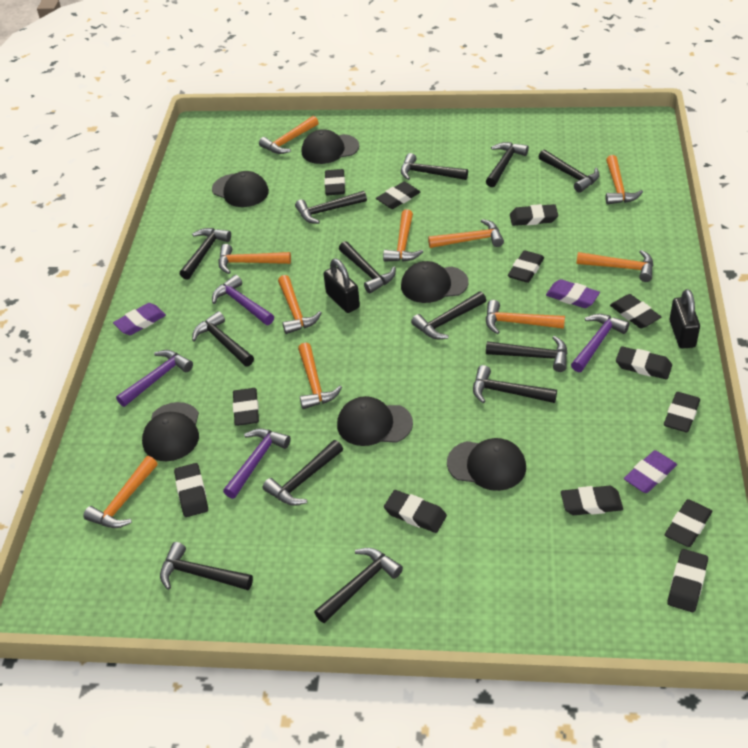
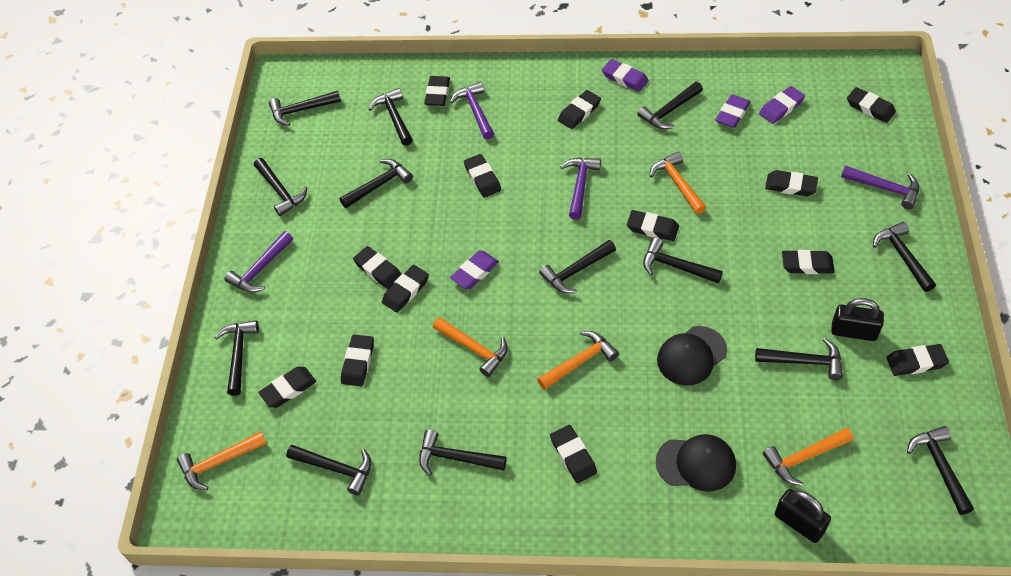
black cap: 6 -> 2
orange hammer: 10 -> 5
purple eraser: 3 -> 4

